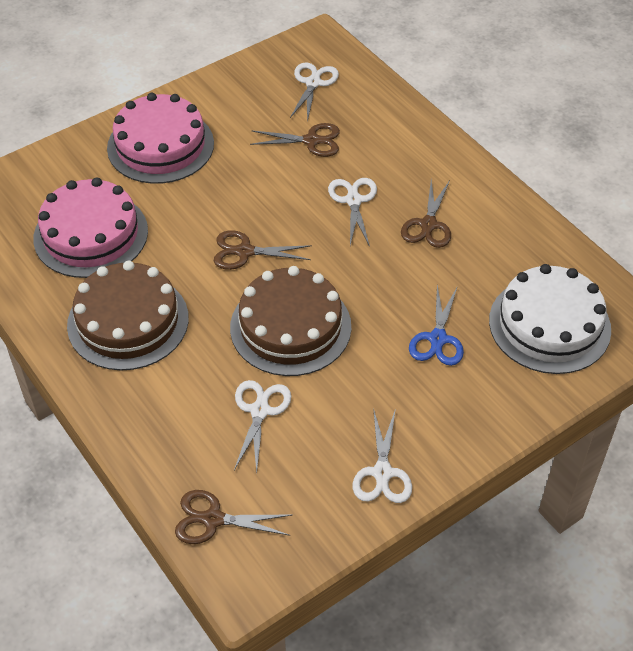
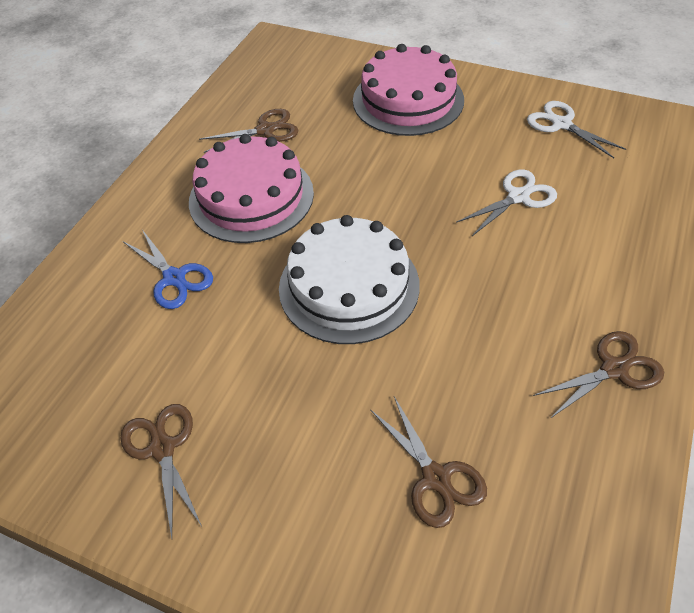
brown cake: 2 -> 0
white scissors: 4 -> 2

